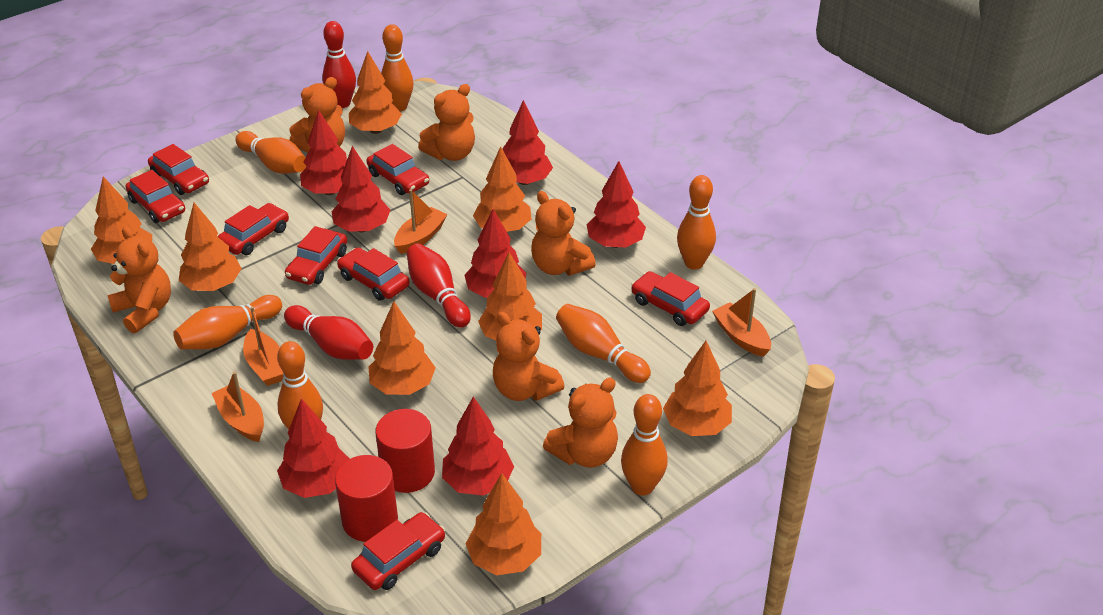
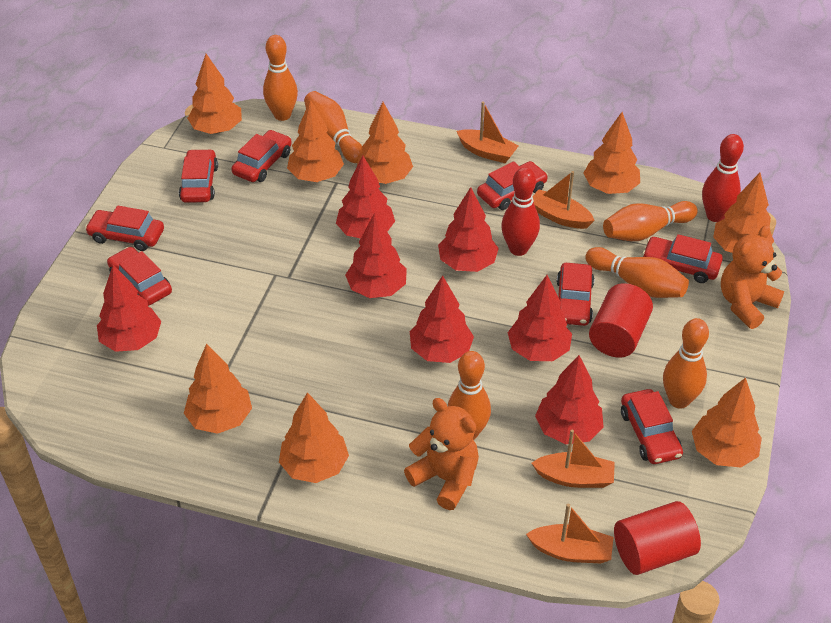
orange bowling pin: 7 -> 6
orange teddy bear: 6 -> 2
red bowling pin: 3 -> 2

